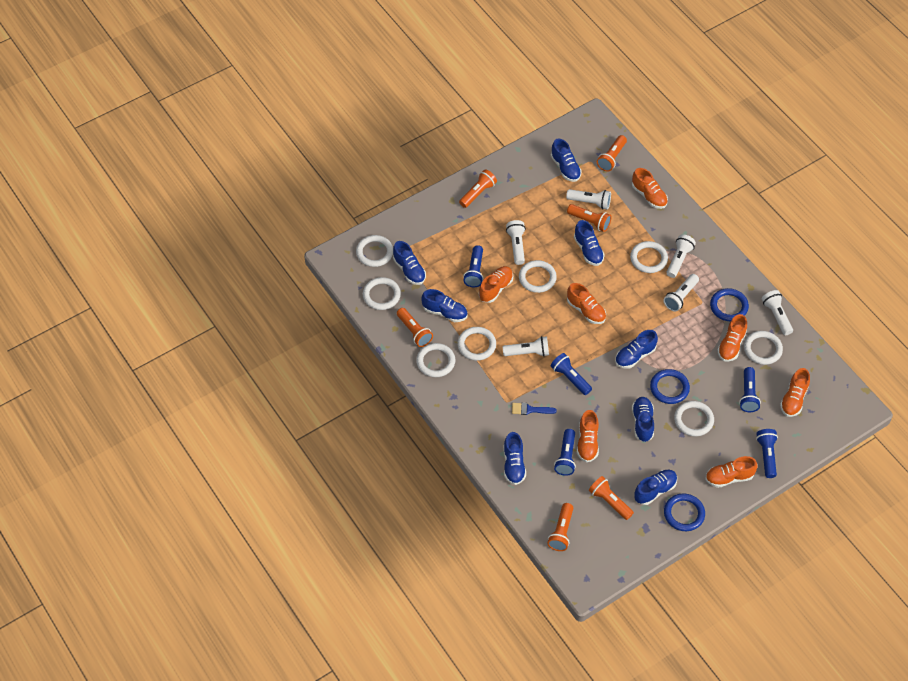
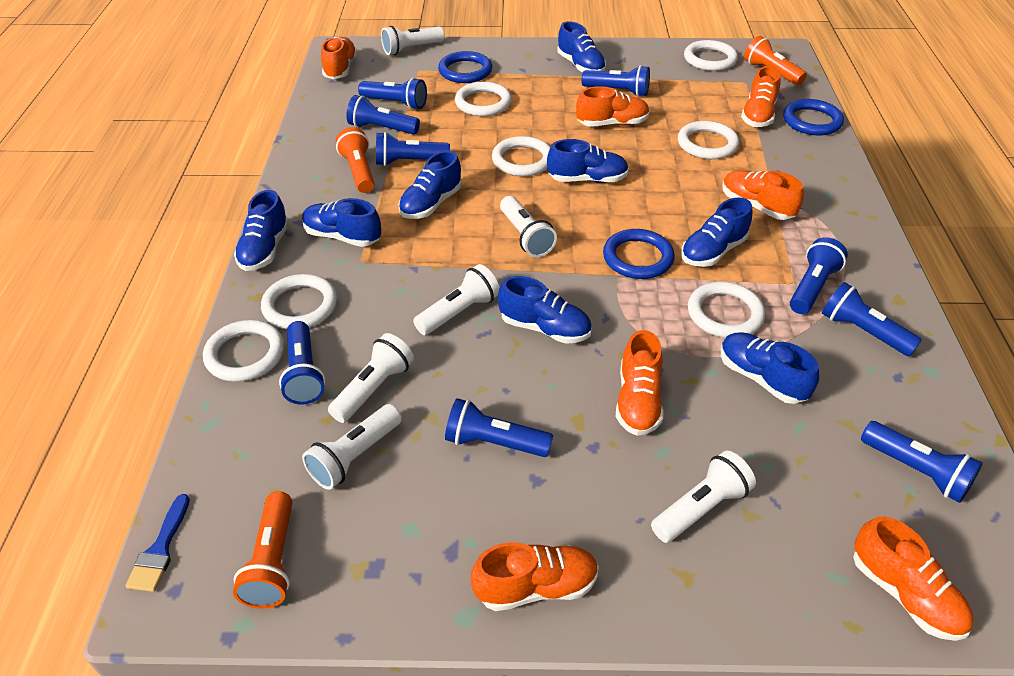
blue flashlight: 5 -> 9
orange flashlight: 6 -> 3
white ring: 8 -> 7

